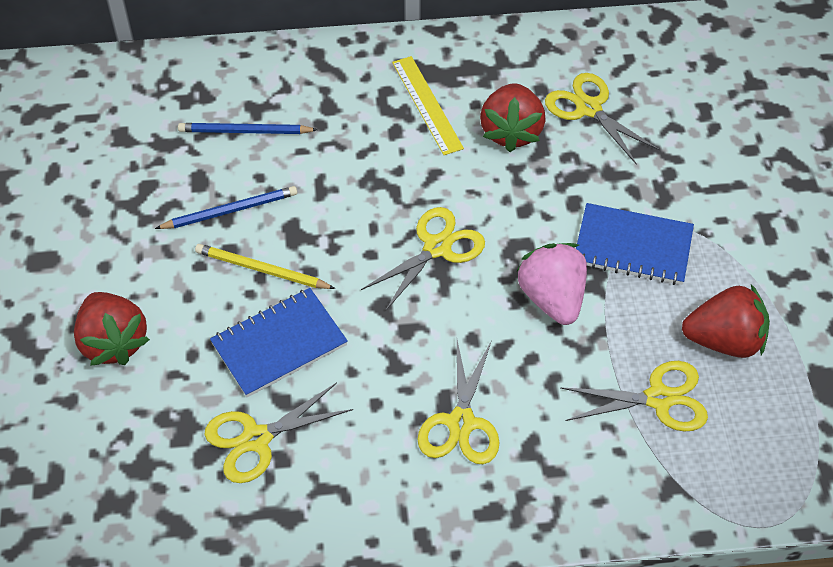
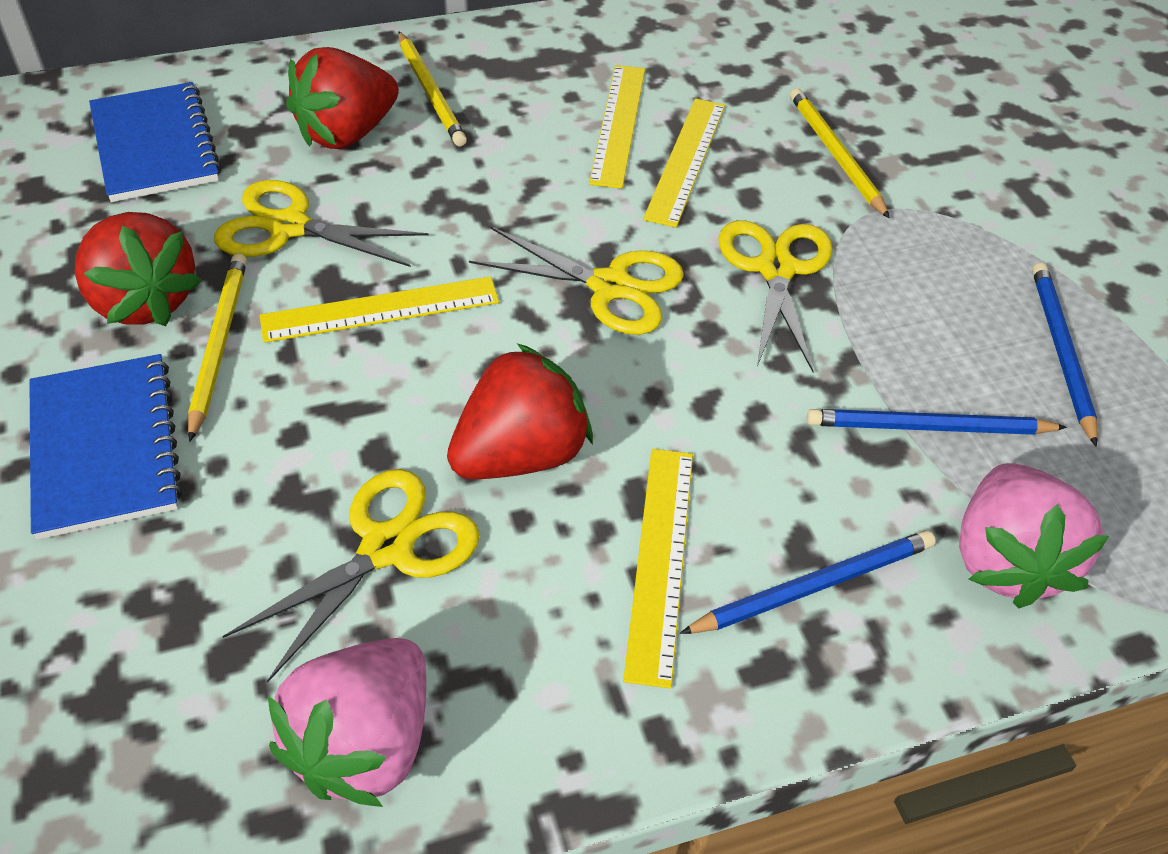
blue pencil: 2 -> 3
pink strawberry: 1 -> 2
yellow pencil: 1 -> 3
yellow ruler: 1 -> 4
yellow scissors: 5 -> 4

